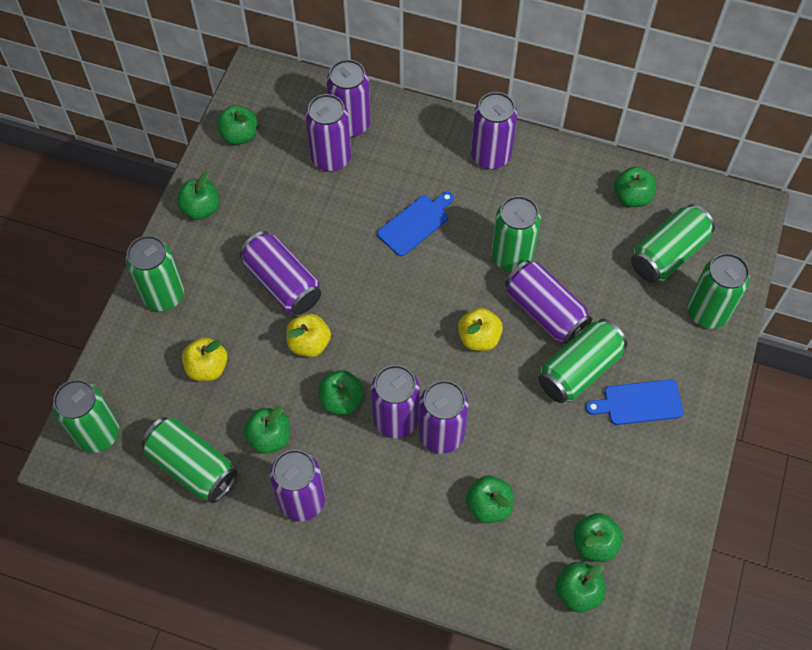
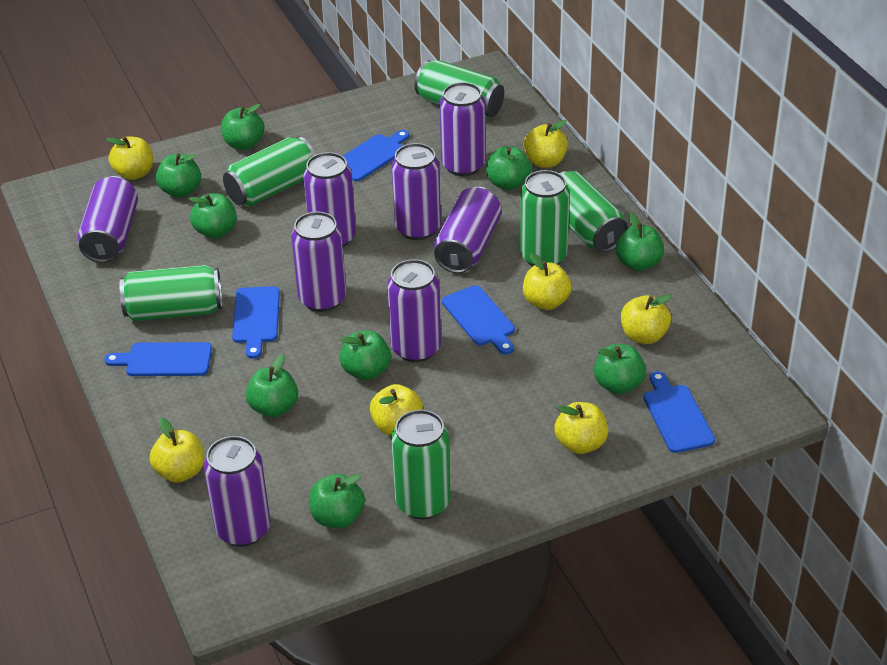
blue cutting board: 2 -> 5
green apple: 8 -> 9
green can: 7 -> 6
yellow apple: 3 -> 7

